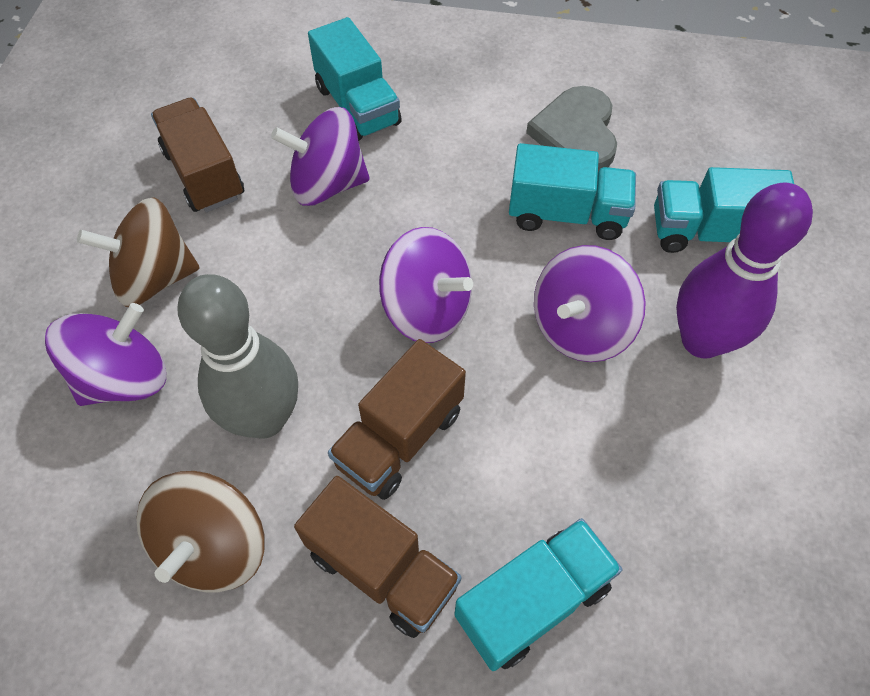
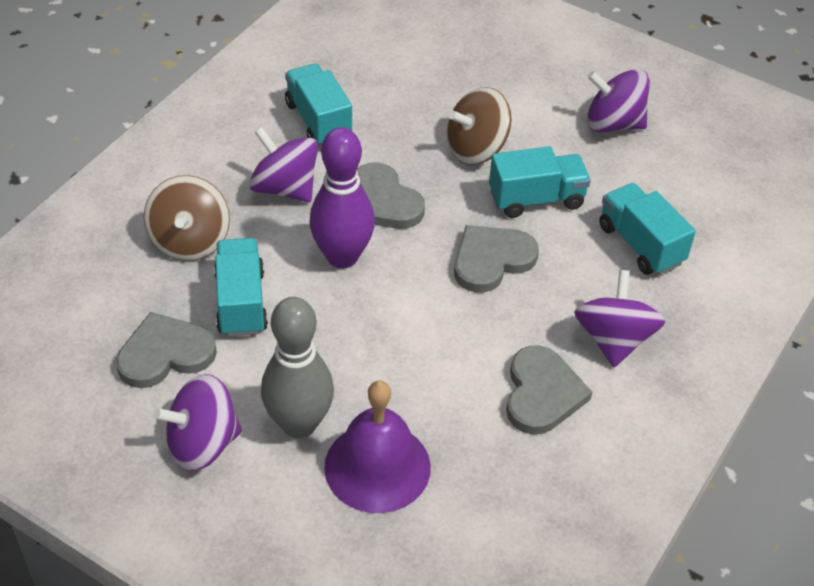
brown truck: 3 -> 0
grey heart: 1 -> 4
purple bell: 0 -> 1

